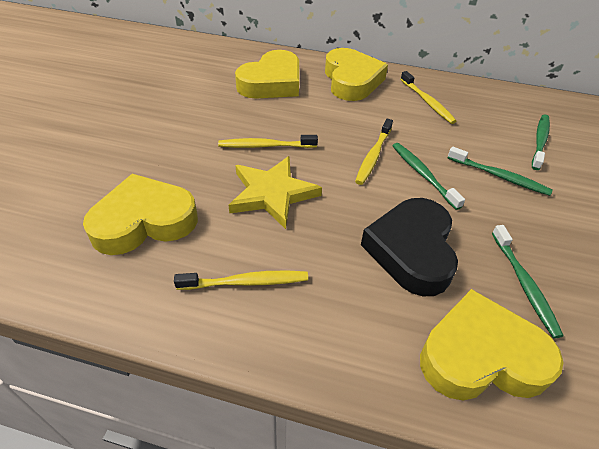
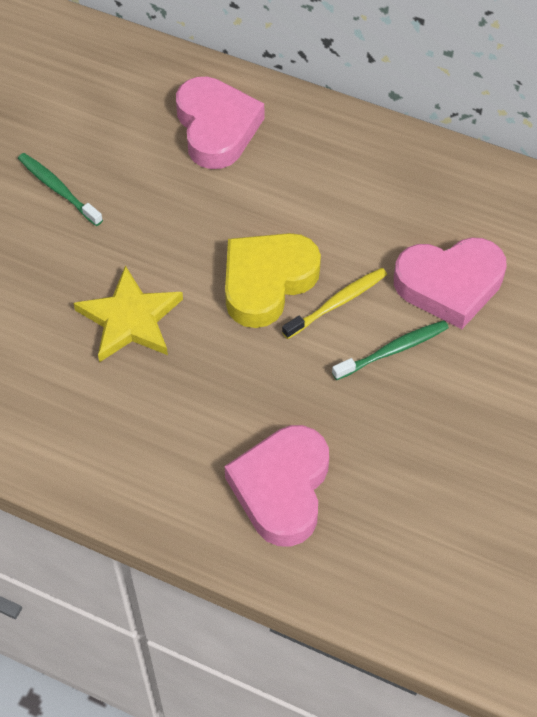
black heart: 1 -> 0
green toothbrush: 4 -> 2
pink heart: 0 -> 3
yellow heart: 4 -> 1
yellow toothbrush: 4 -> 1

